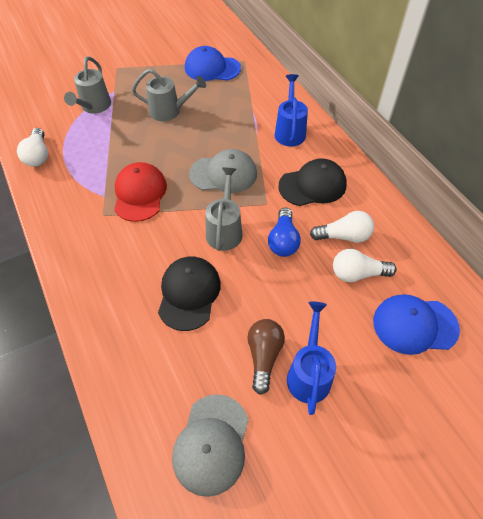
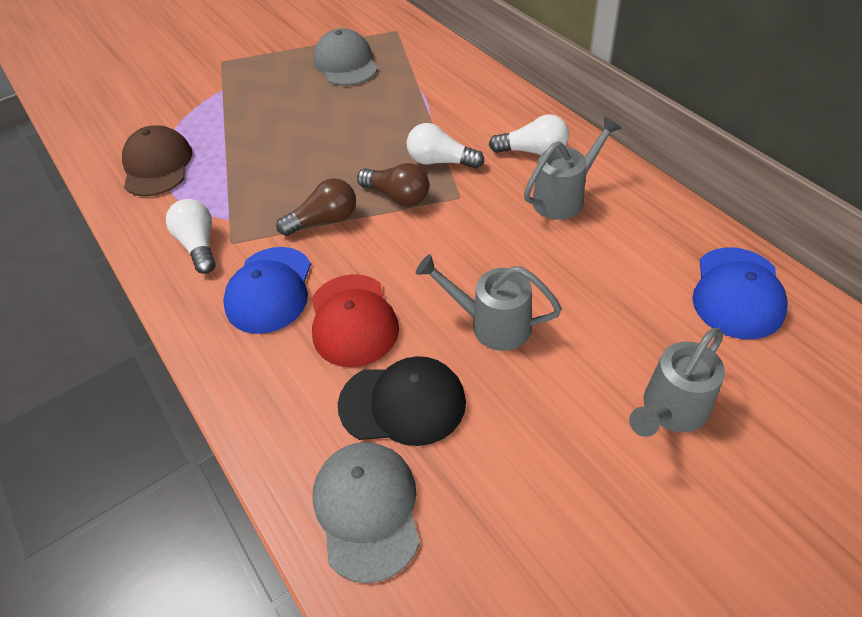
black cap: 2 -> 1
blue light bulb: 1 -> 0
blue watering can: 2 -> 0
brown cap: 0 -> 1
brown light bulb: 1 -> 2

